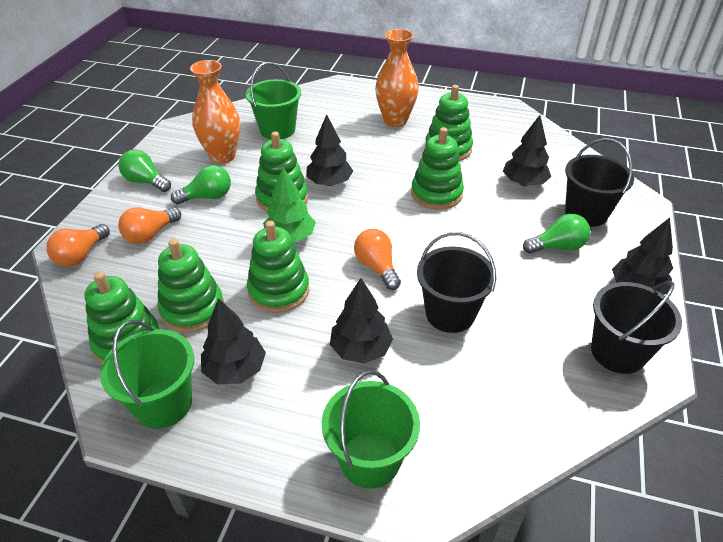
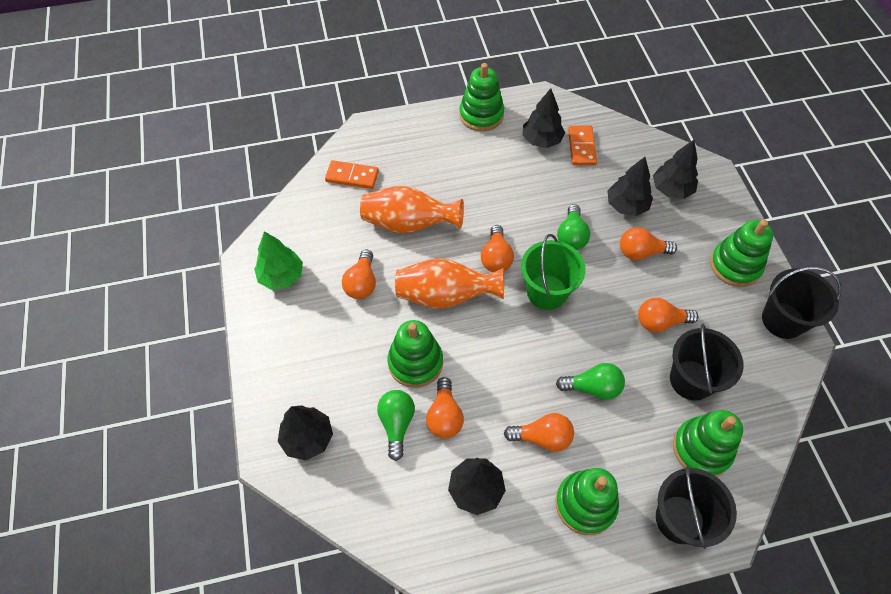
green bucket: 3 -> 1
green stacking toy: 6 -> 5
orange domino: 0 -> 2
orange light bulb: 3 -> 6

